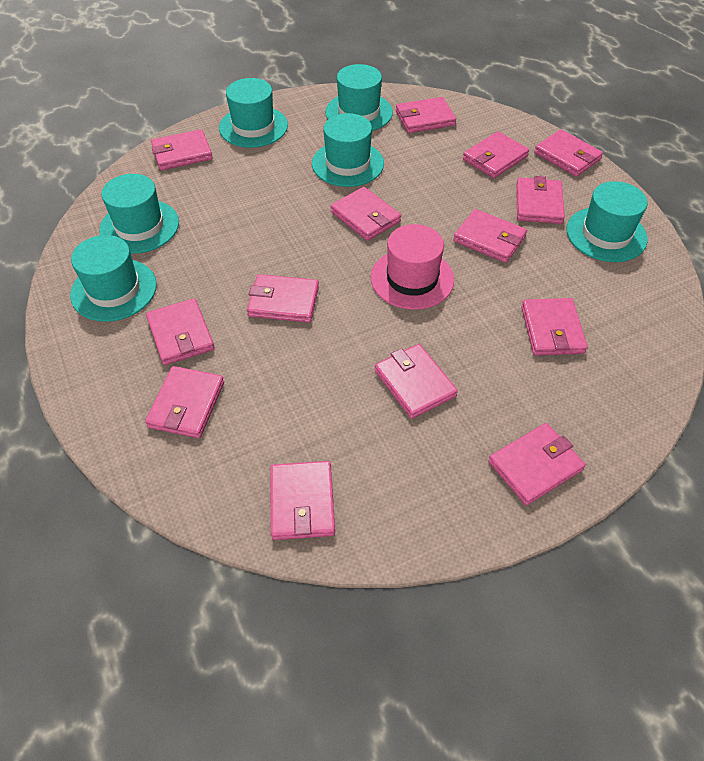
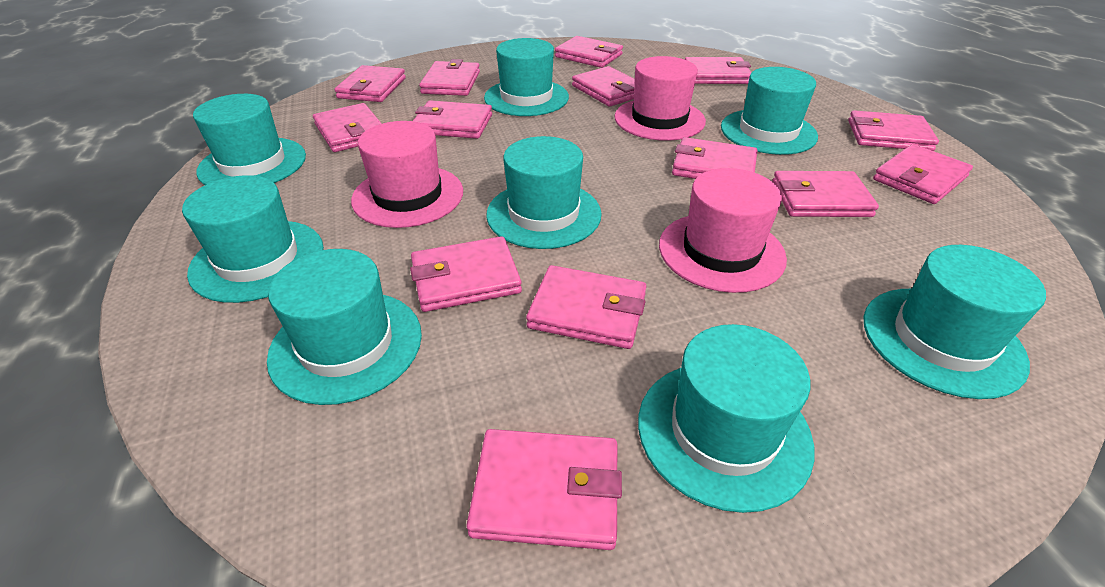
pink hat: 1 -> 3
turquoise hat: 6 -> 8

